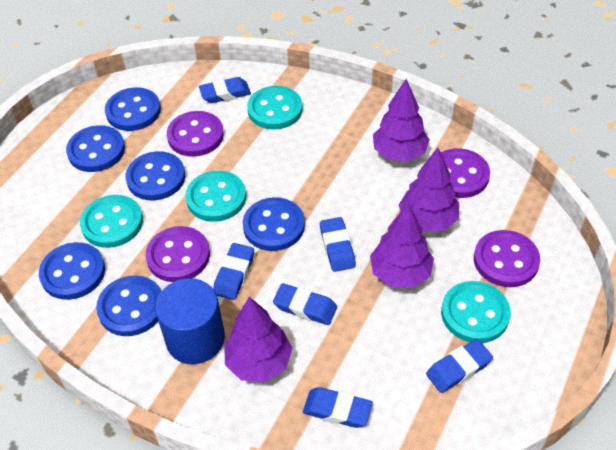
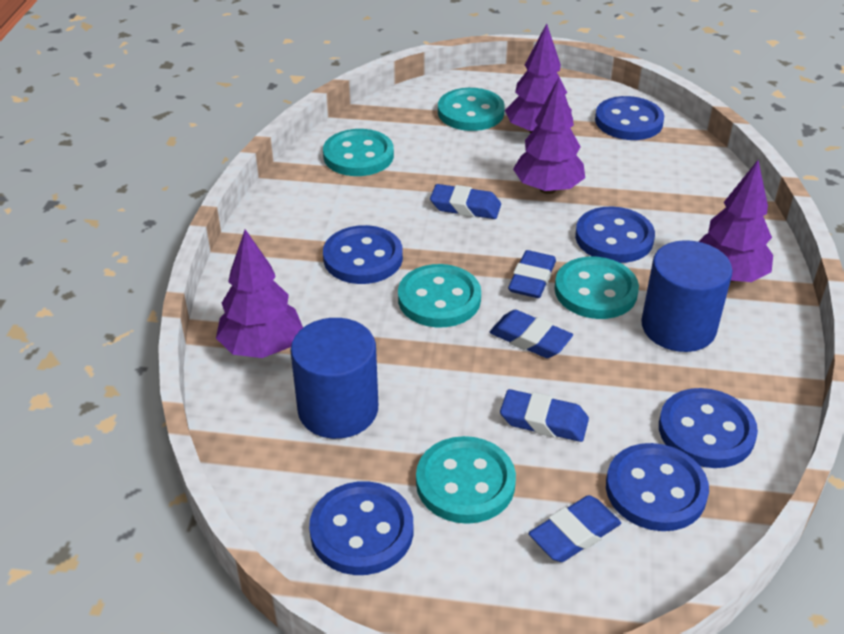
blue cylinder: 1 -> 2
blue eraser: 6 -> 5
purple button: 4 -> 0
turquoise button: 4 -> 5

